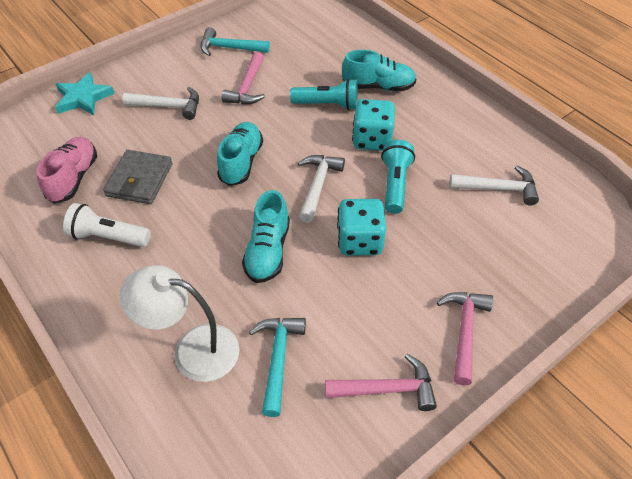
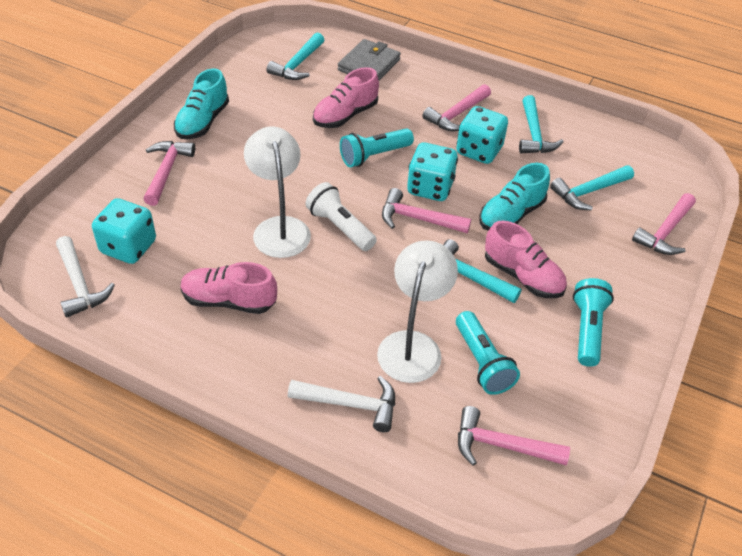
pink hammer: 3 -> 5
pink shoe: 1 -> 3
turquoise dice: 2 -> 3
turquoise flashlight: 2 -> 3
turquoise hammer: 2 -> 4
turquoise shoe: 3 -> 2
turquoise star: 1 -> 0
white hammer: 3 -> 2
white lamp: 1 -> 2

